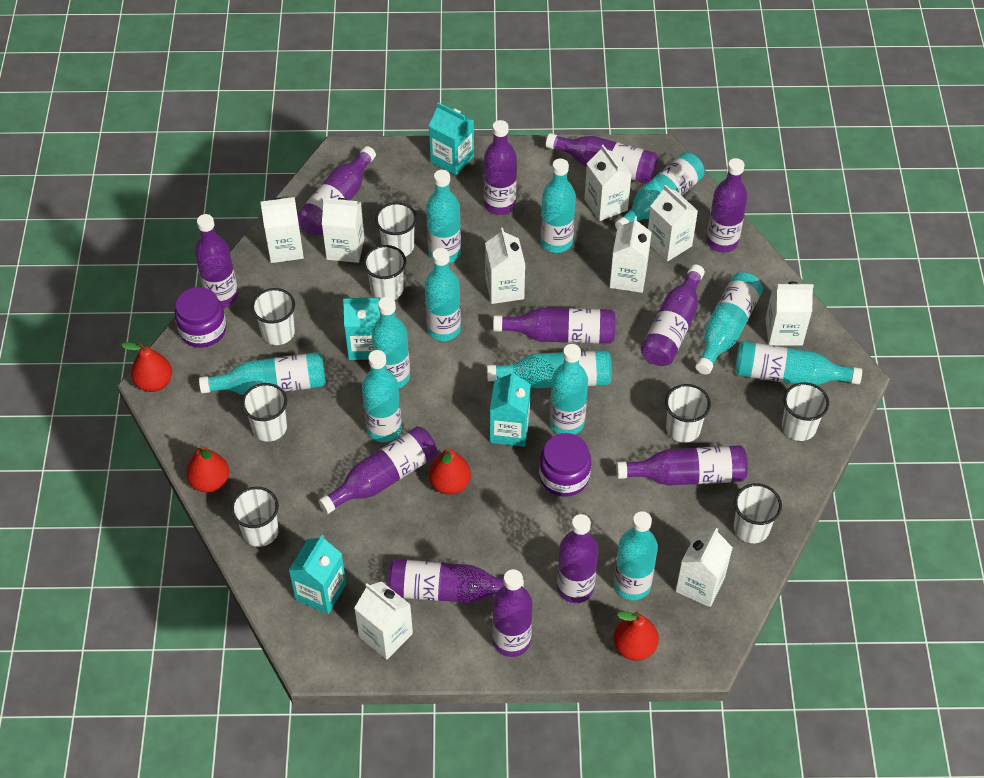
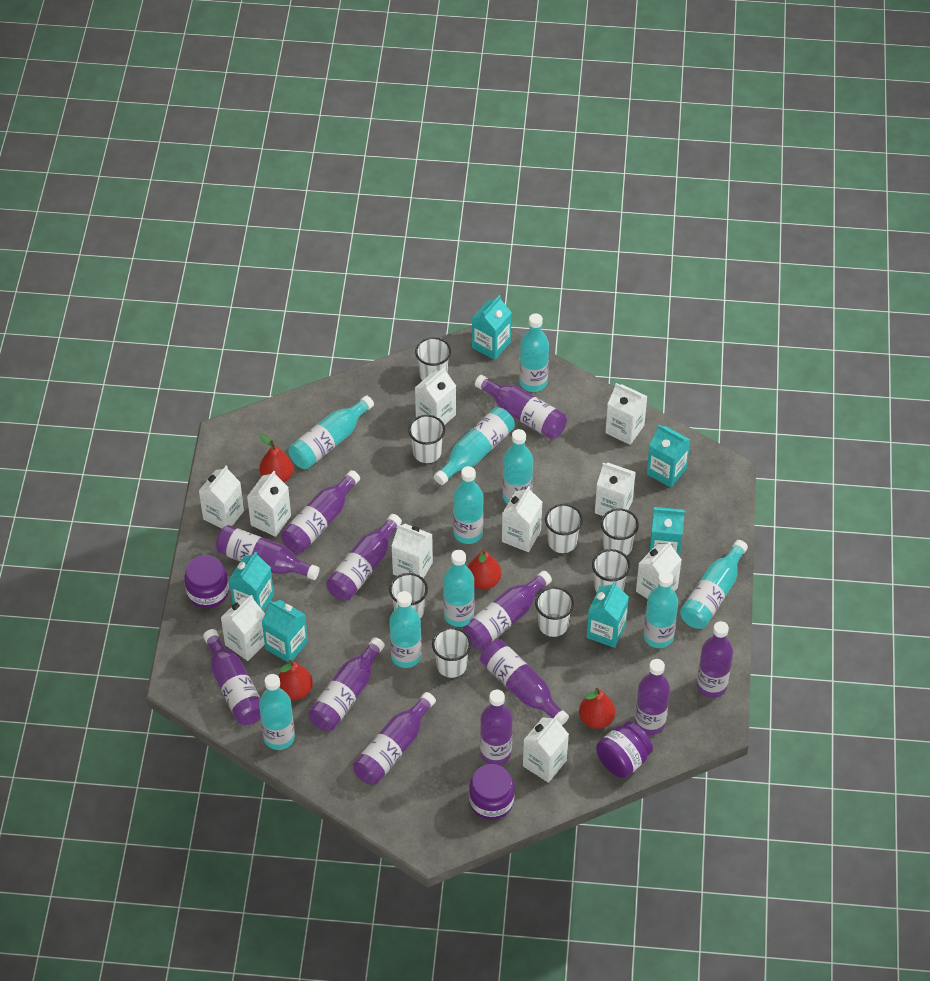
purple jar: 2 -> 3
turquoise bottle: 12 -> 10
turquoise carton: 4 -> 6
white carton: 9 -> 10

